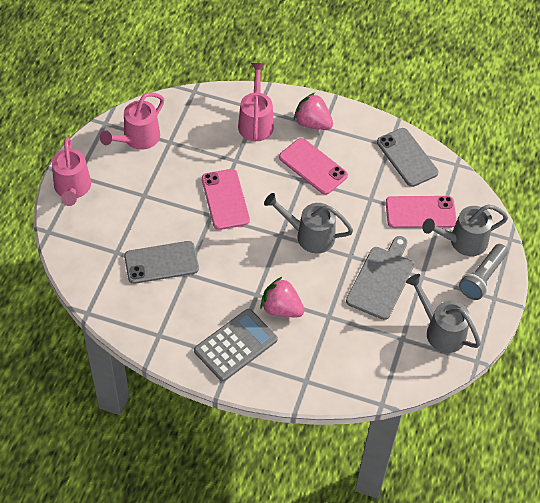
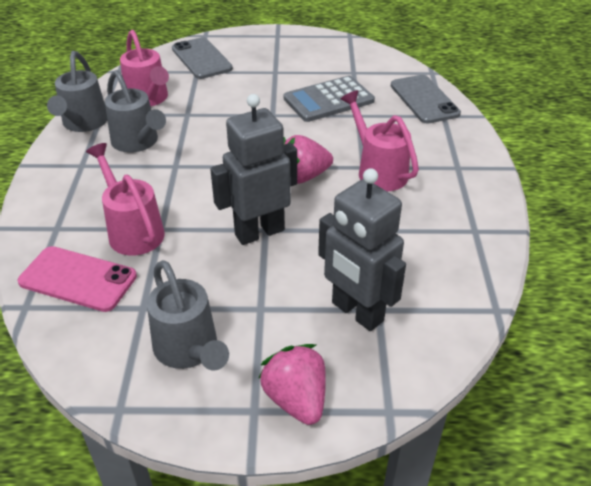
grey cutting board: 1 -> 0
grey flashlight: 1 -> 0
grey robot: 0 -> 2
pink phone: 3 -> 1

